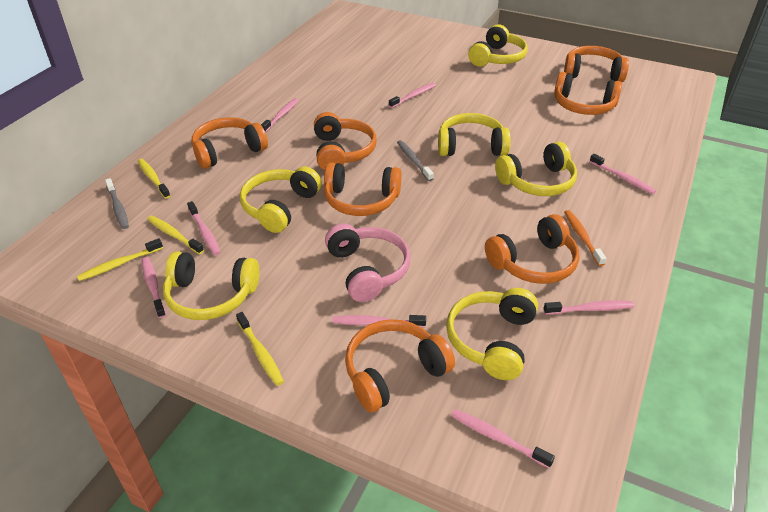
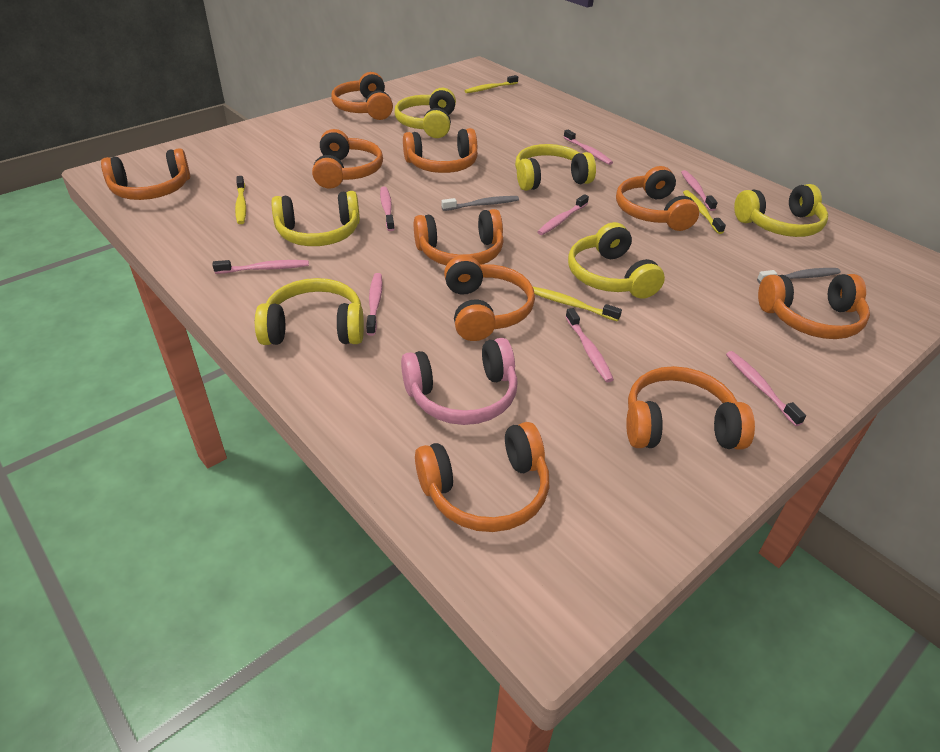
orange headphones: 7 -> 10
orange toothbrush: 1 -> 0

